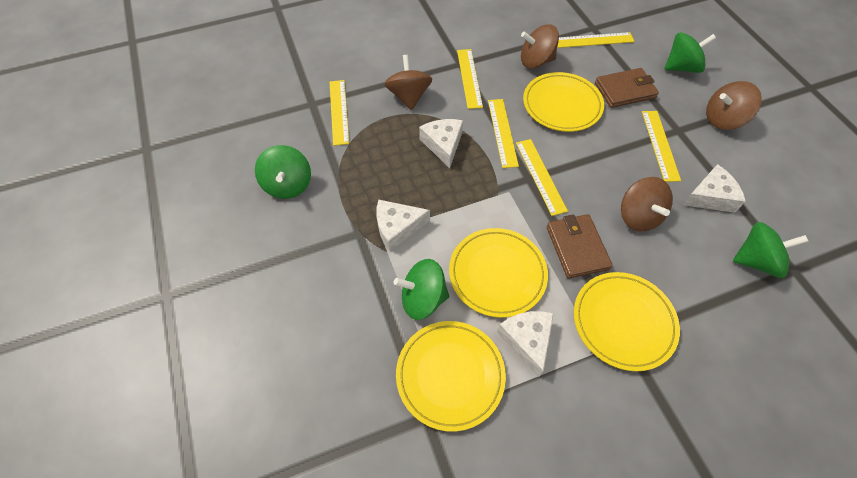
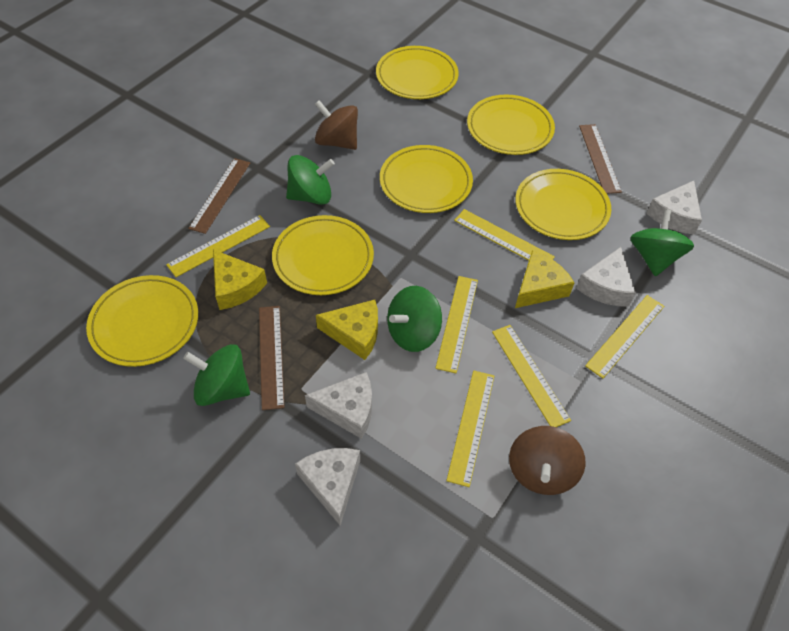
brown ruler: 0 -> 3
brown spinning top: 4 -> 2
brown wallet: 2 -> 0
yellow cheese: 0 -> 3
yellow plate: 4 -> 6

